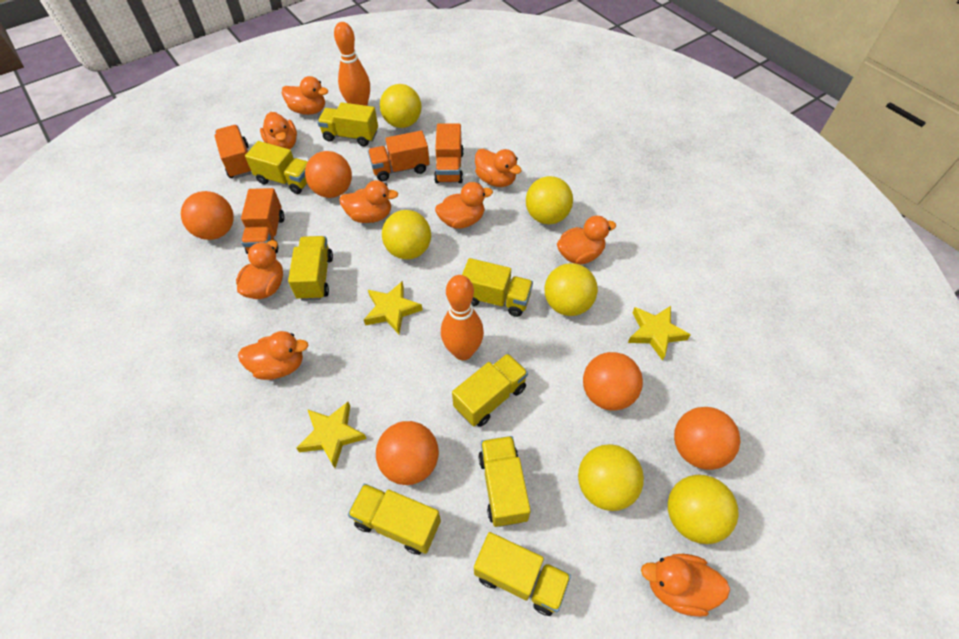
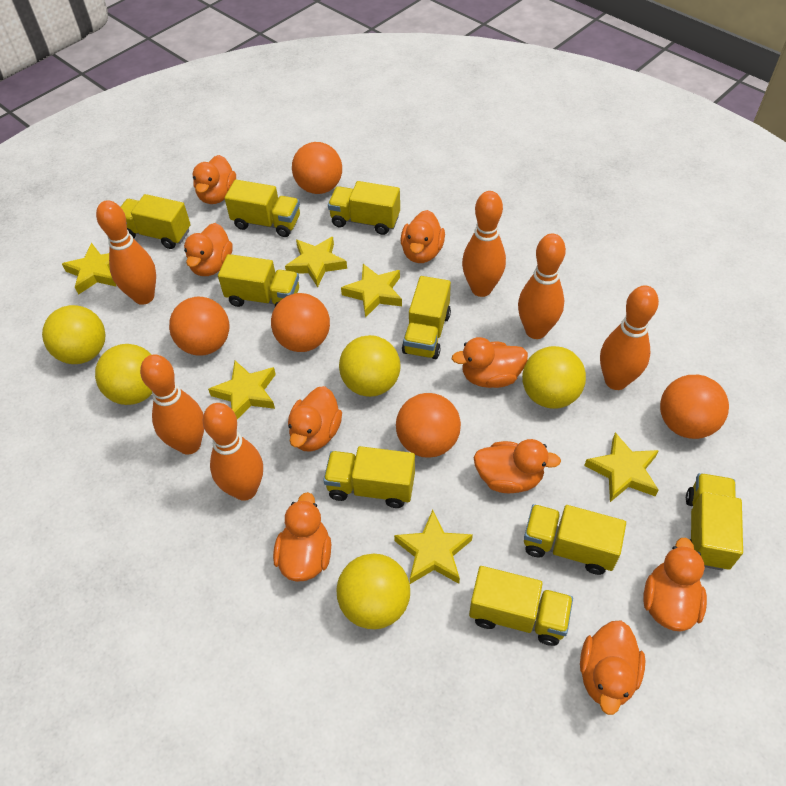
orange bowling pin: 2 -> 6
orange truck: 4 -> 0
yellow ball: 6 -> 5
yellow star: 3 -> 6
yellow truck: 8 -> 9

